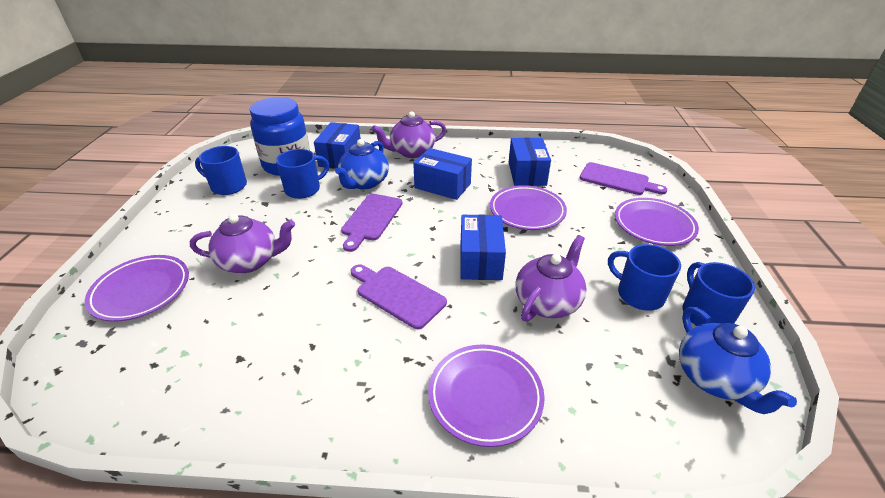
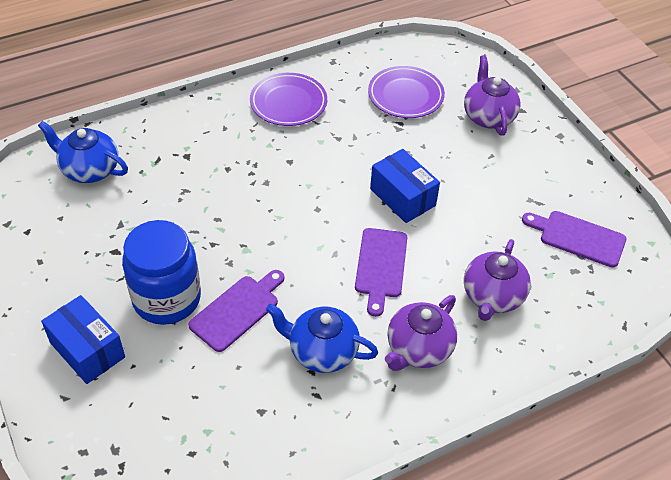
blue box: 4 -> 2
blue mug: 4 -> 0
purple plate: 4 -> 2

